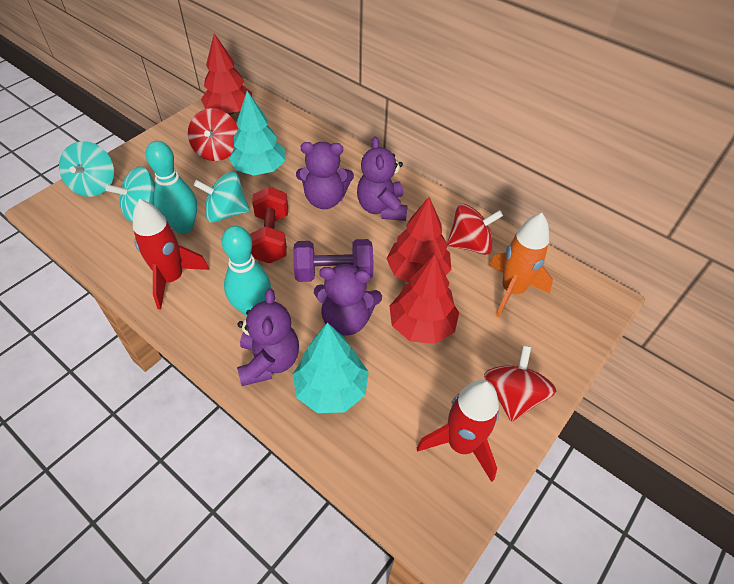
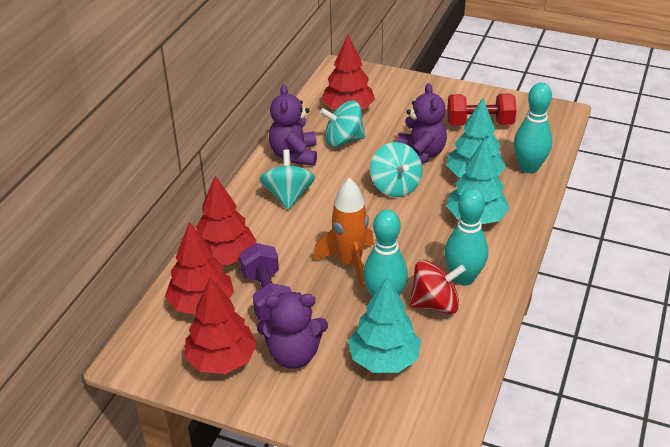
purple teddy bear: 4 -> 3
red rocket: 2 -> 0
red spinning top: 3 -> 1
red tree: 3 -> 4
turquoise bowling pin: 2 -> 3
turquoise tree: 2 -> 3

